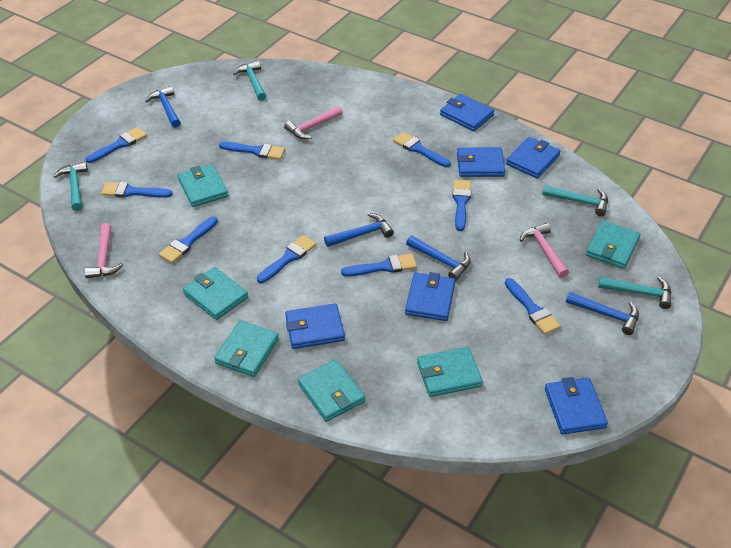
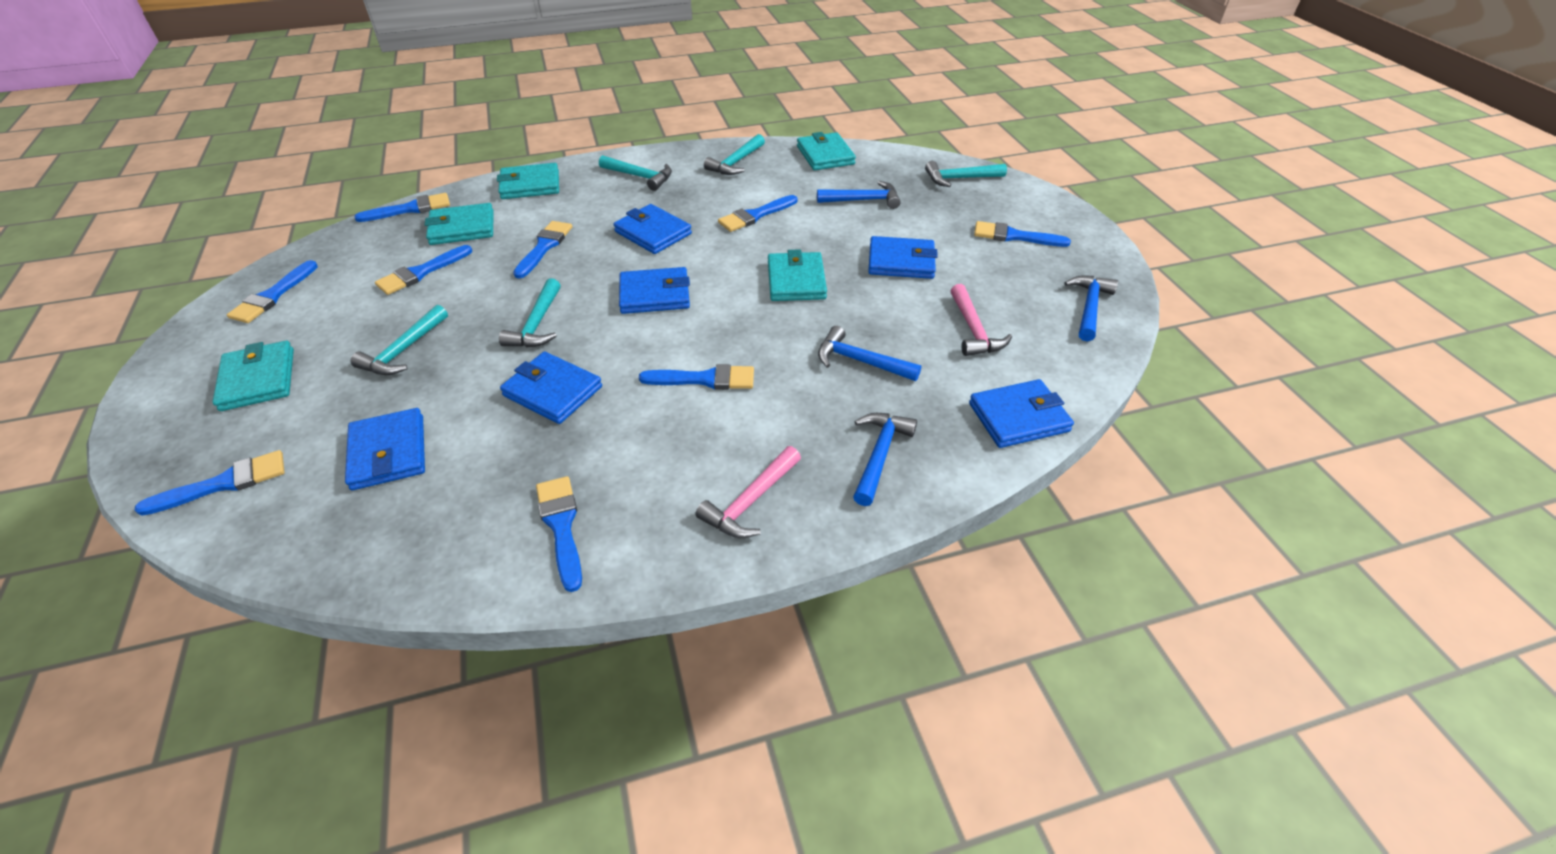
pink hammer: 3 -> 2
turquoise hammer: 4 -> 5
turquoise wallet: 6 -> 5

